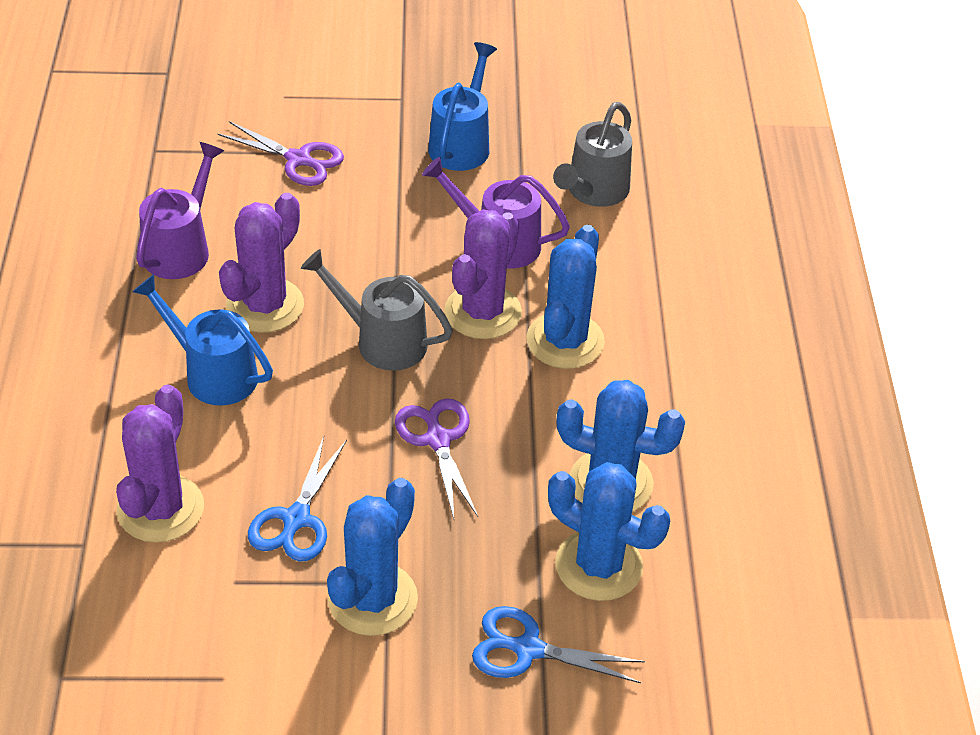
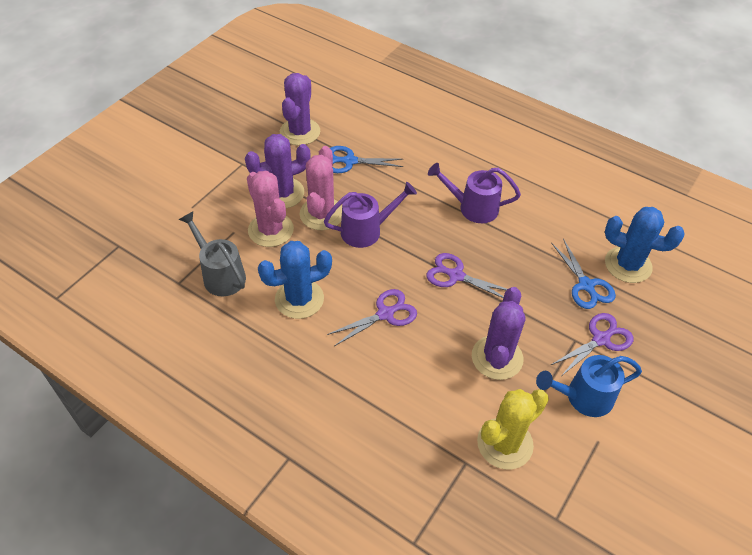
blue cactus: 4 -> 2
blue watering can: 2 -> 1
grey watering can: 2 -> 1
pink cactus: 0 -> 2
purple scissors: 2 -> 3
yellow cactus: 0 -> 1

